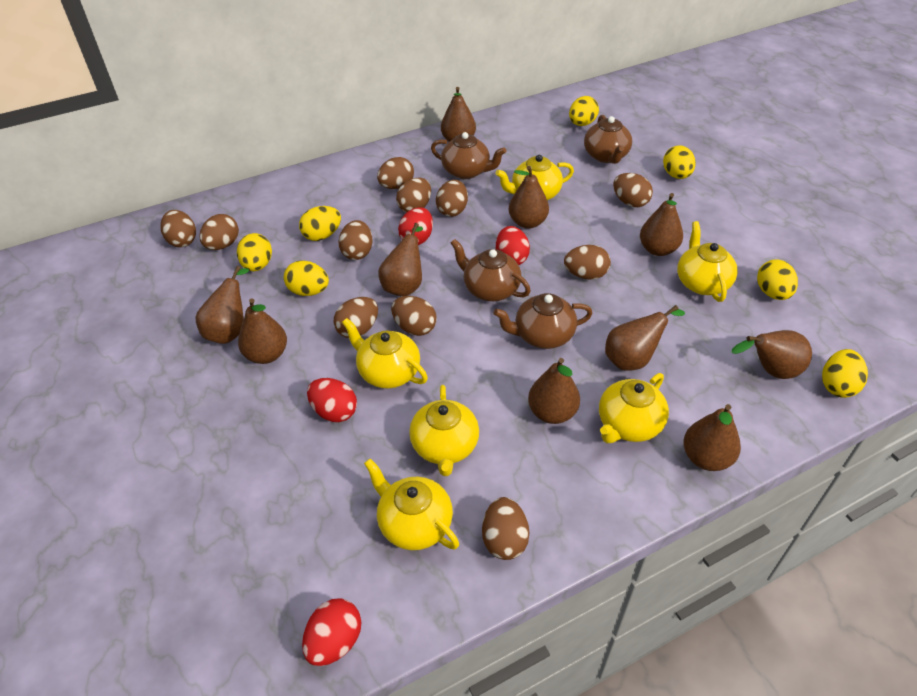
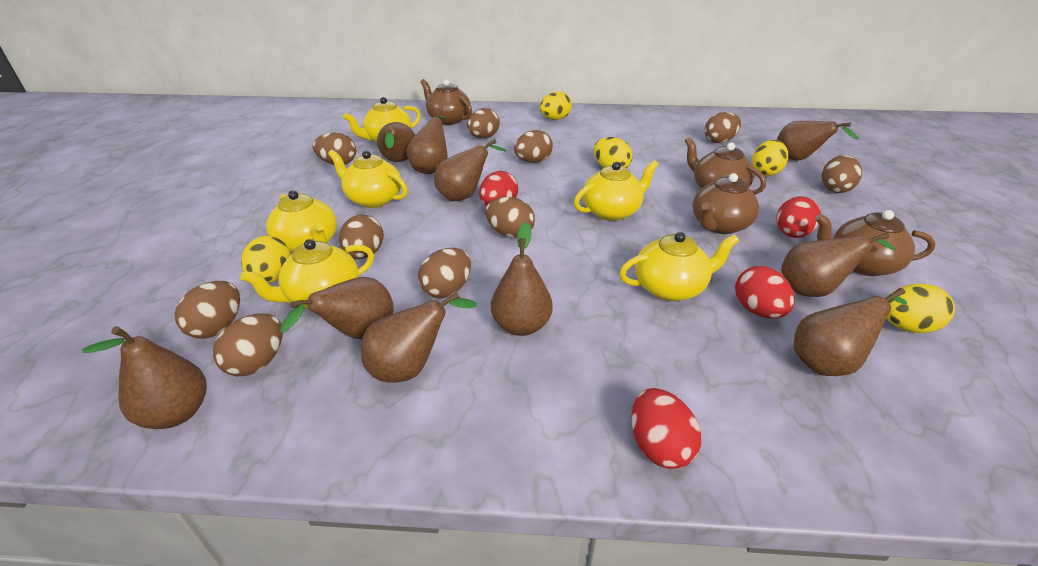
brown egg: 11 -> 10
yellow egg: 7 -> 5

